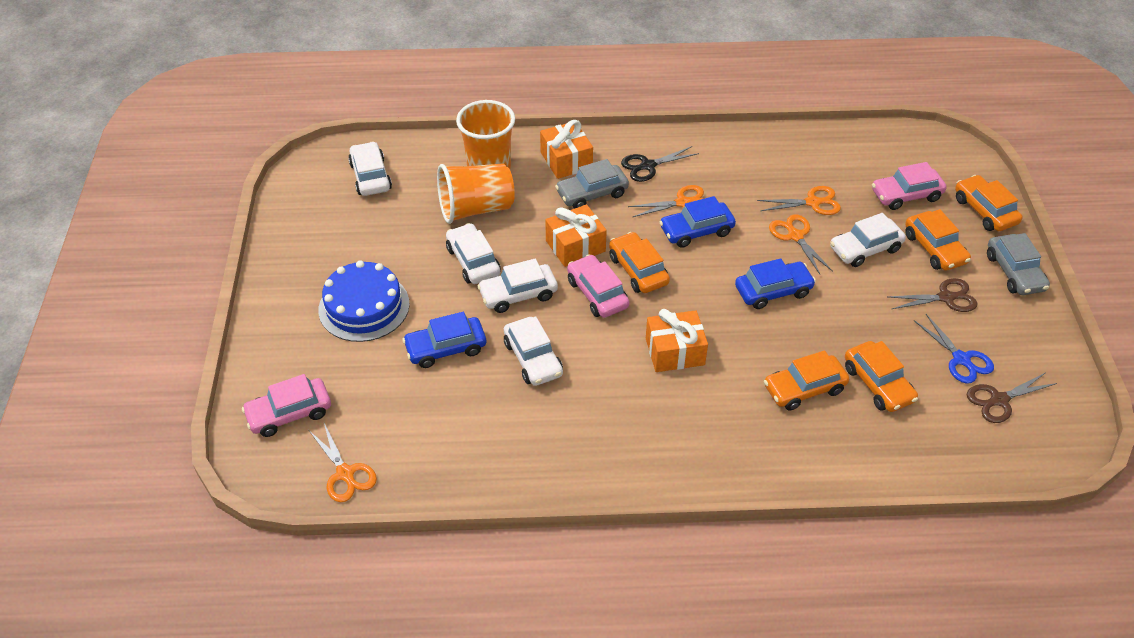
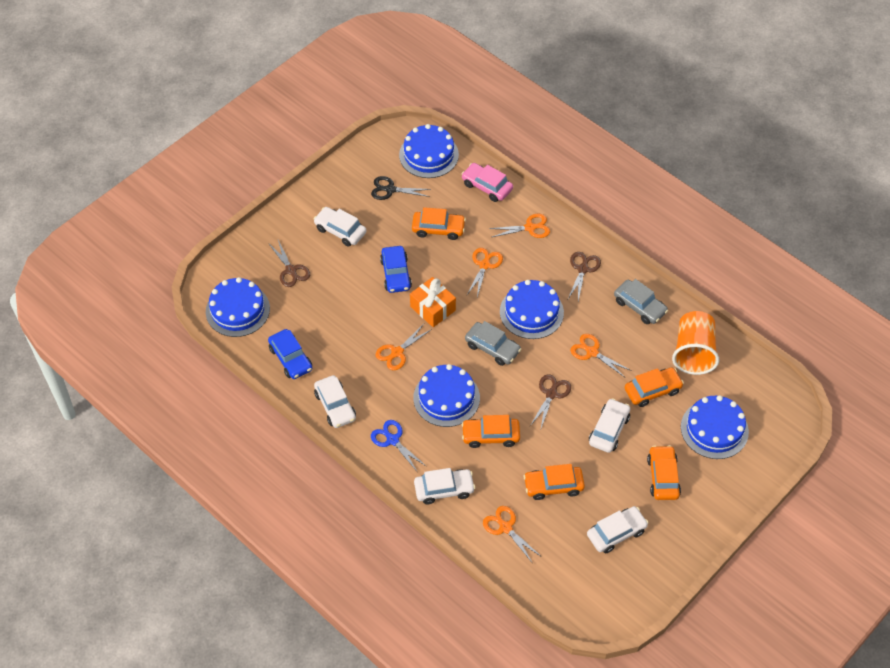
blue cake: 1 -> 5
blue car: 3 -> 2
brown scissors: 2 -> 3
orange cup: 2 -> 1
orange gift: 3 -> 1
orange scissors: 4 -> 5
pink car: 3 -> 1

